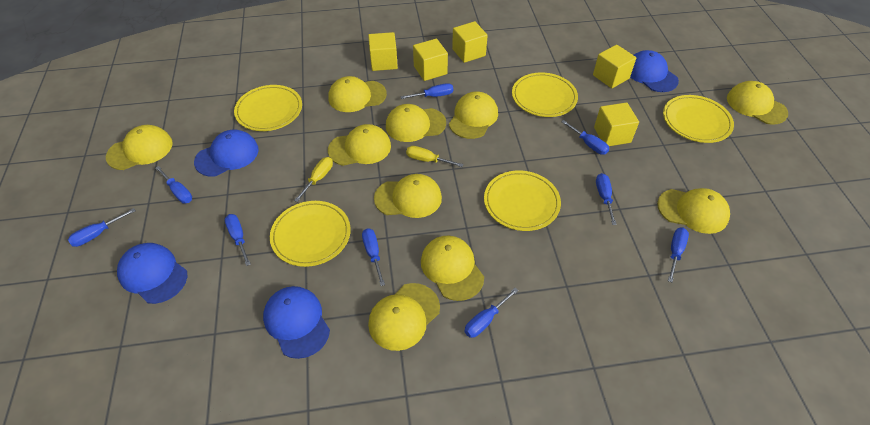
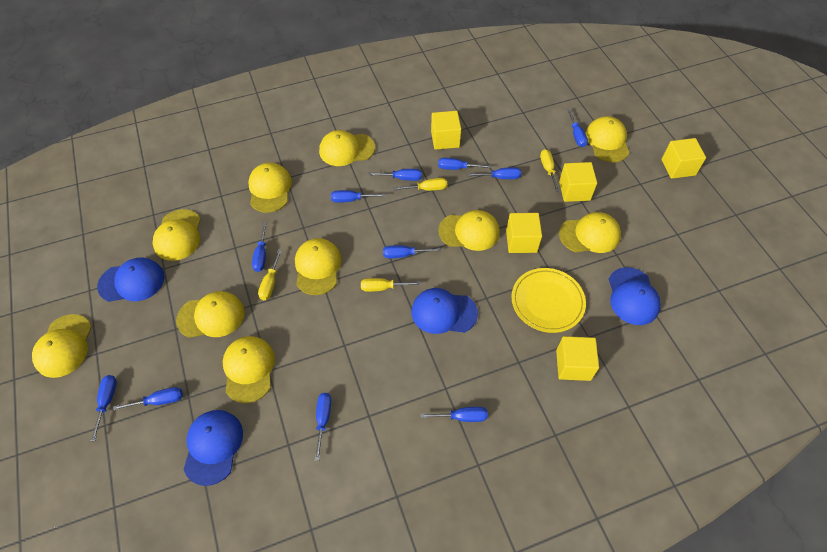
blue screwdriver: 9 -> 11
yellow plate: 5 -> 1
yellow screwdriver: 2 -> 4

